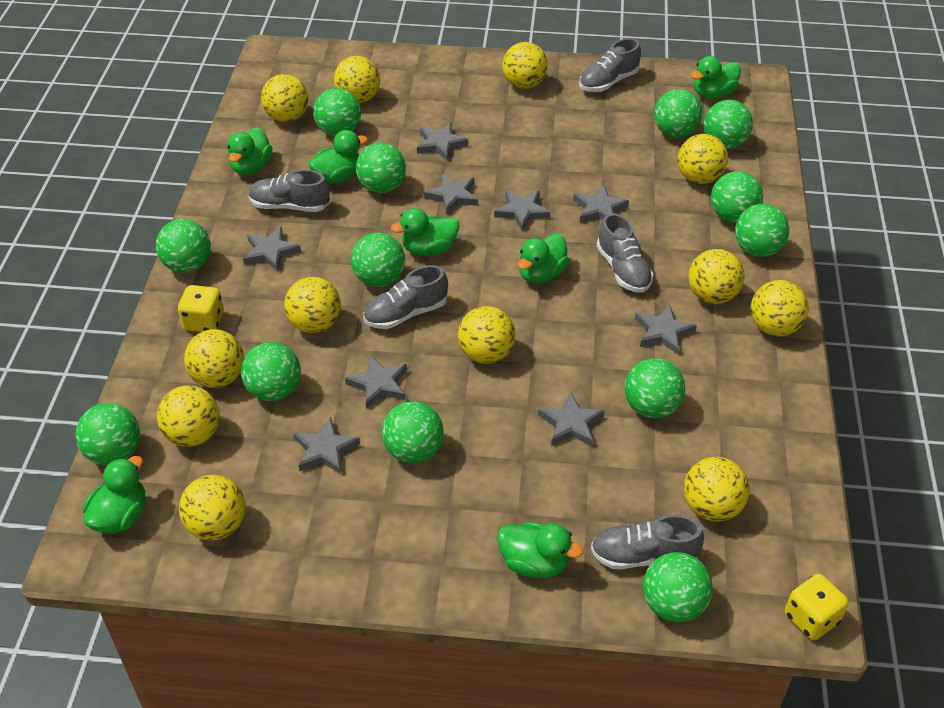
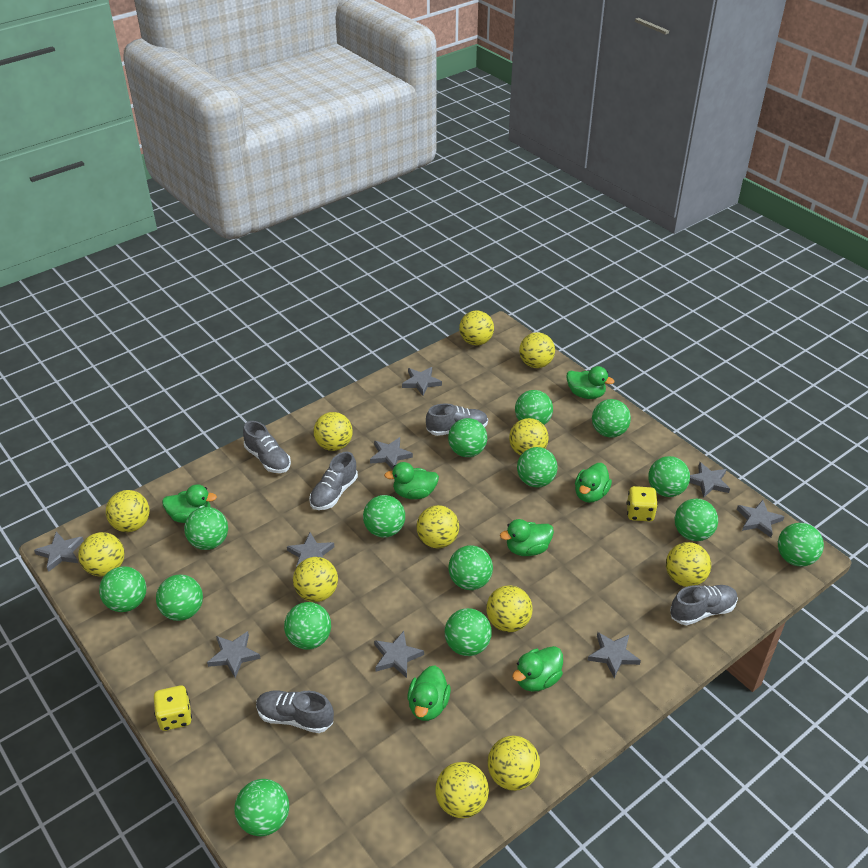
green ball: 13 -> 15

